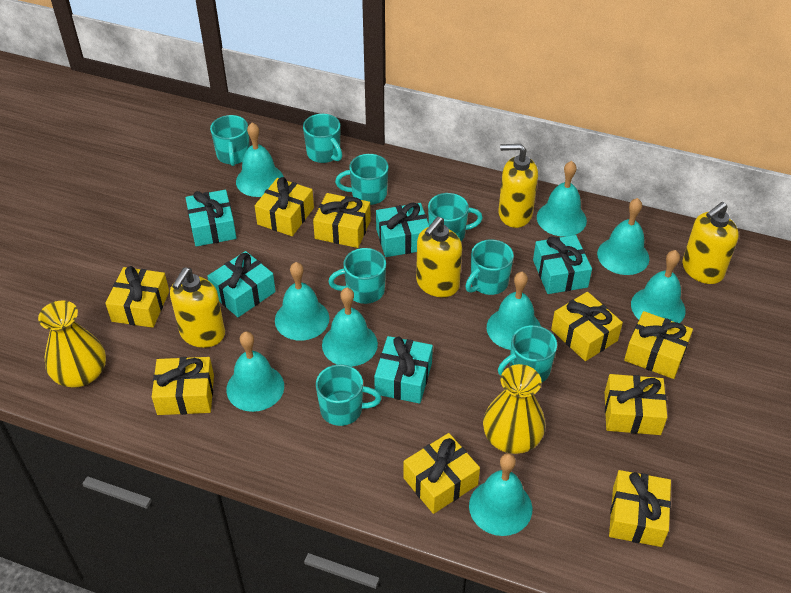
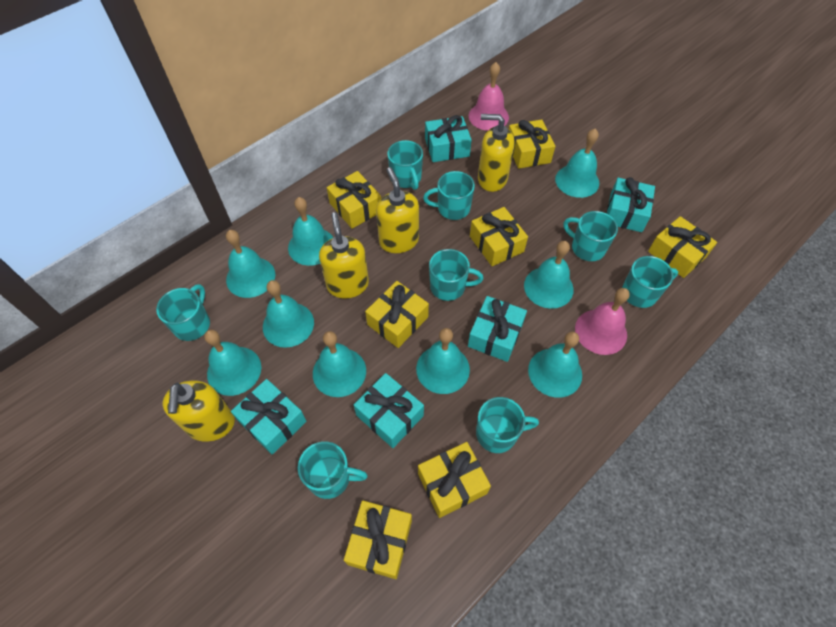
pink bell: 0 -> 2
yellow gift: 9 -> 7
yellow vase: 2 -> 0

